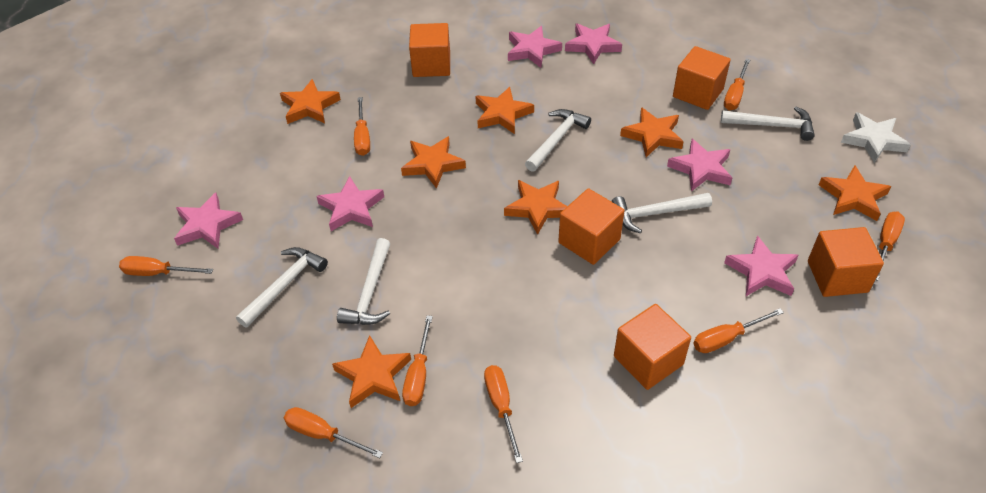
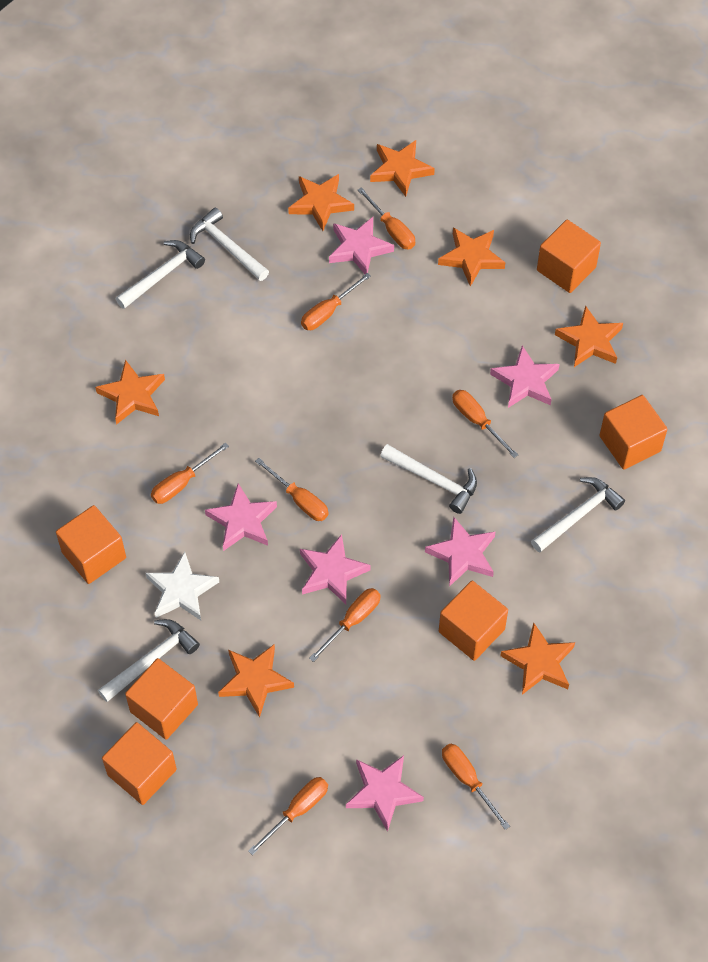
orange cube: 5 -> 6

